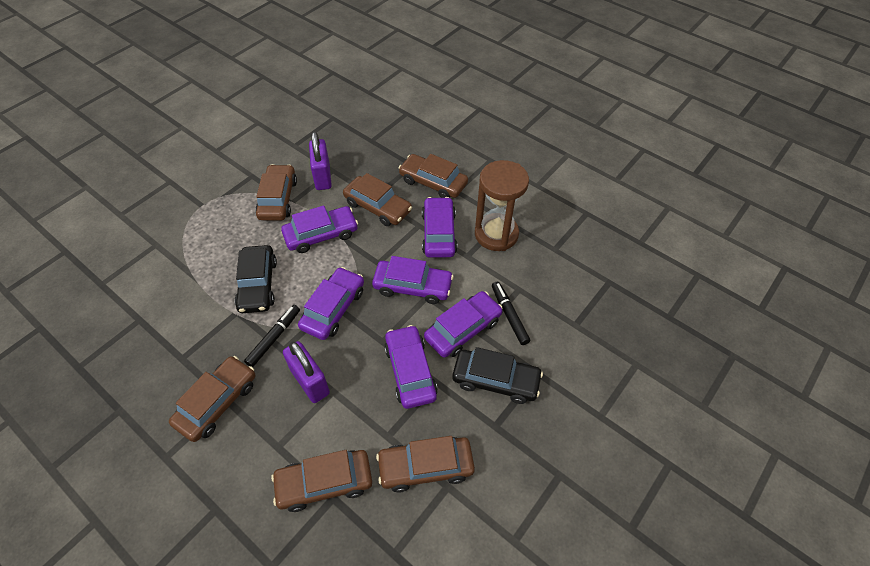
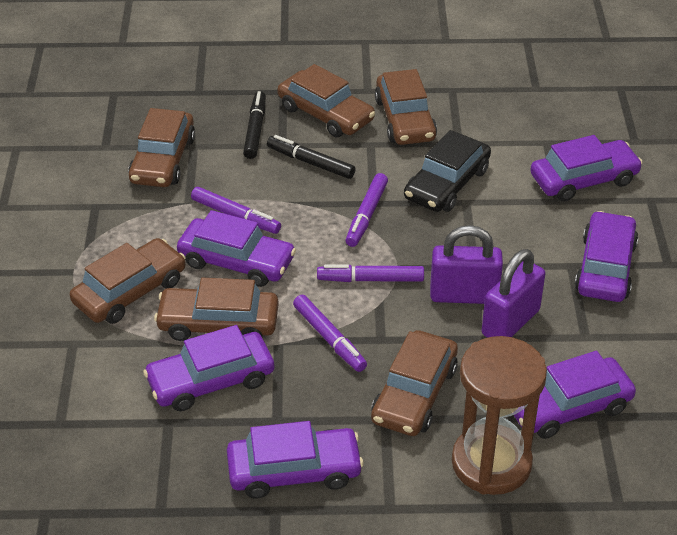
black car: 2 -> 1
purple marker: 0 -> 4

